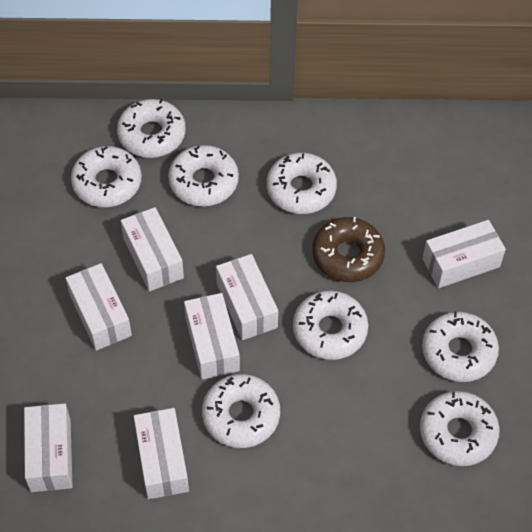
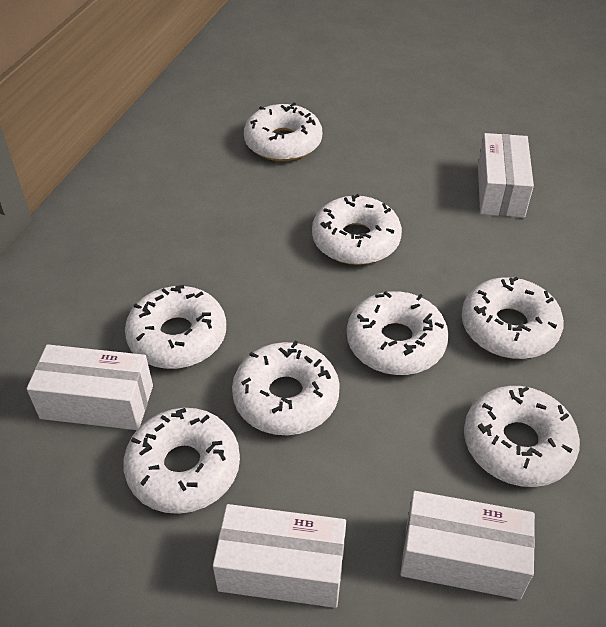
brown donut: 1 -> 0
white box: 7 -> 4

